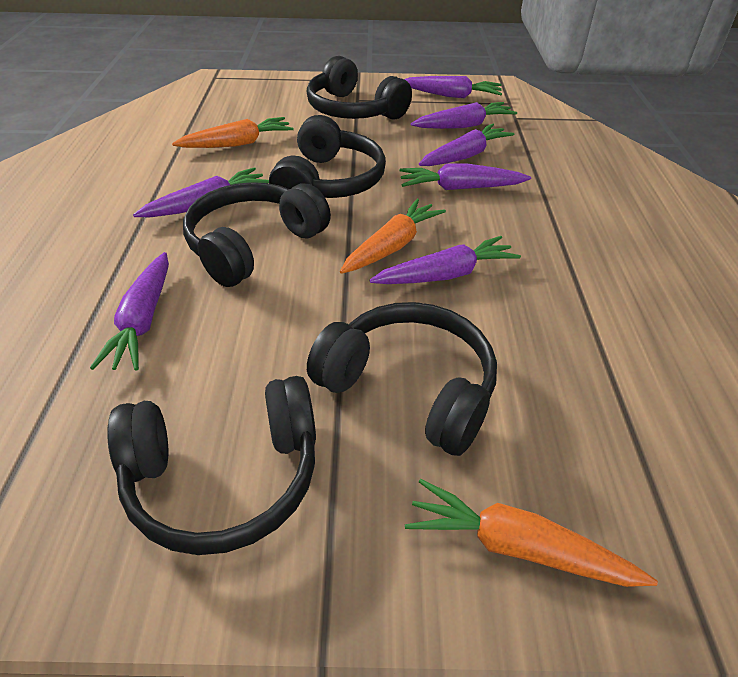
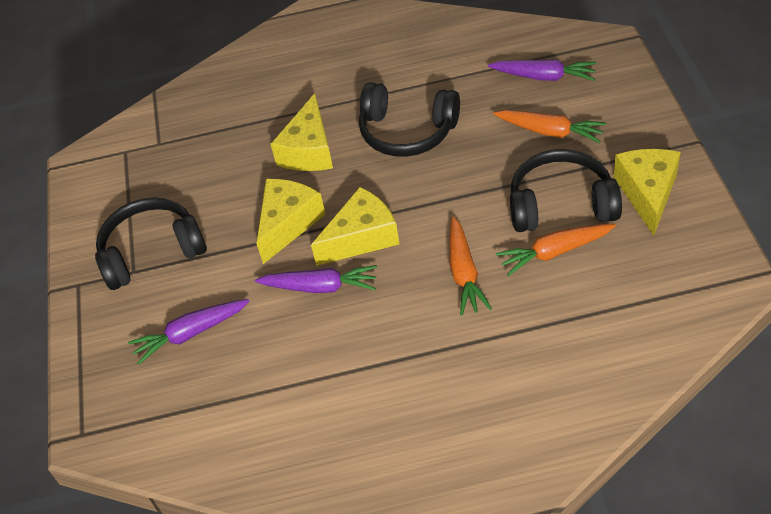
black headphones: 5 -> 3
purple carrot: 7 -> 3
yellow cheese: 0 -> 4

